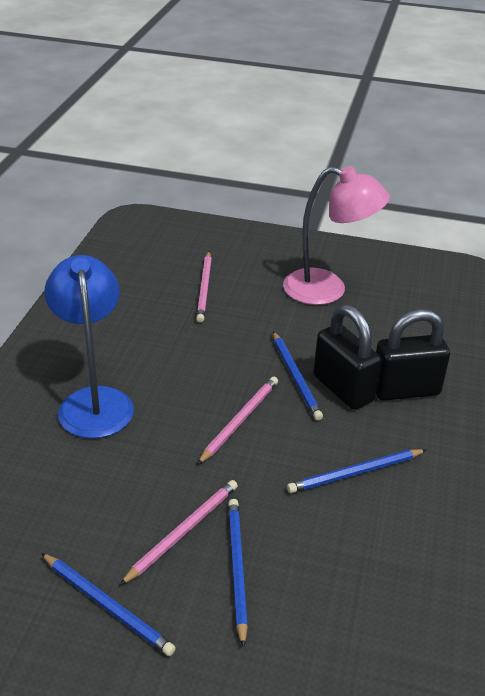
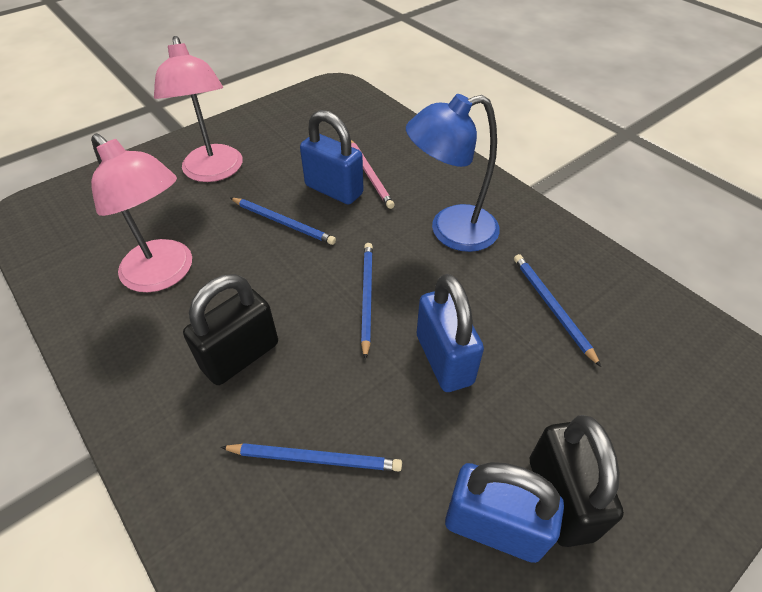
blue padlock: 0 -> 3
pink lamp: 1 -> 2
pink pencil: 3 -> 1

